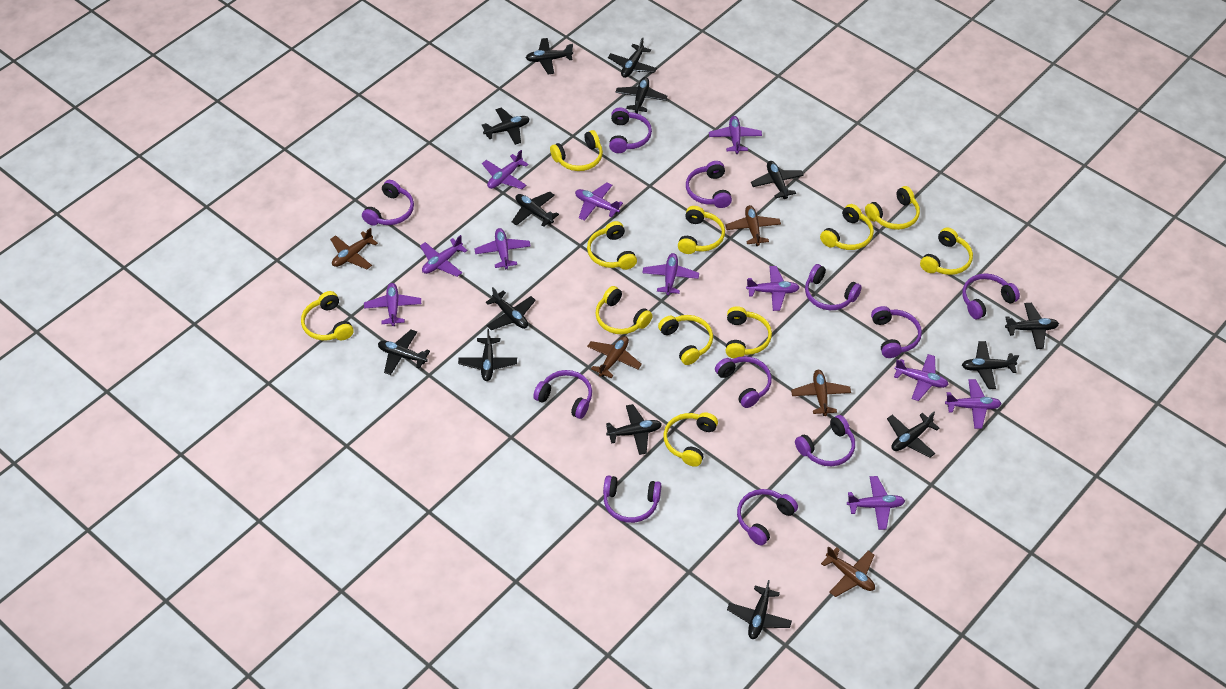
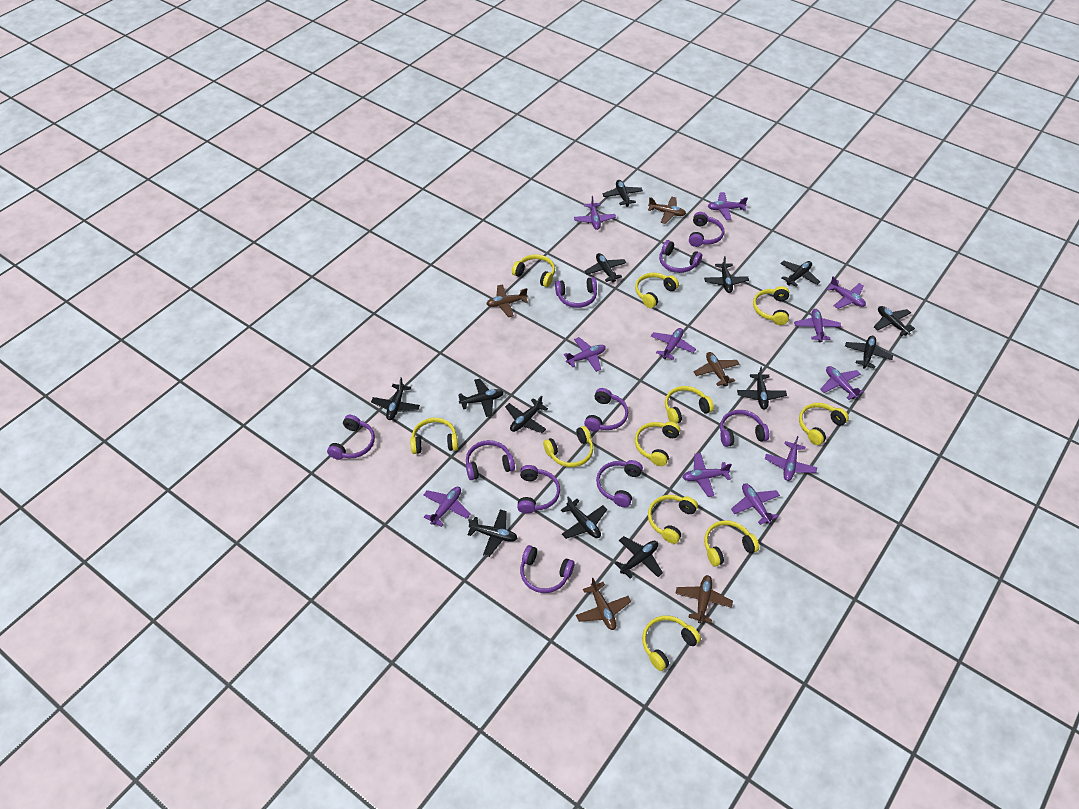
black plane: 14 -> 13
purple headphones: 11 -> 10

